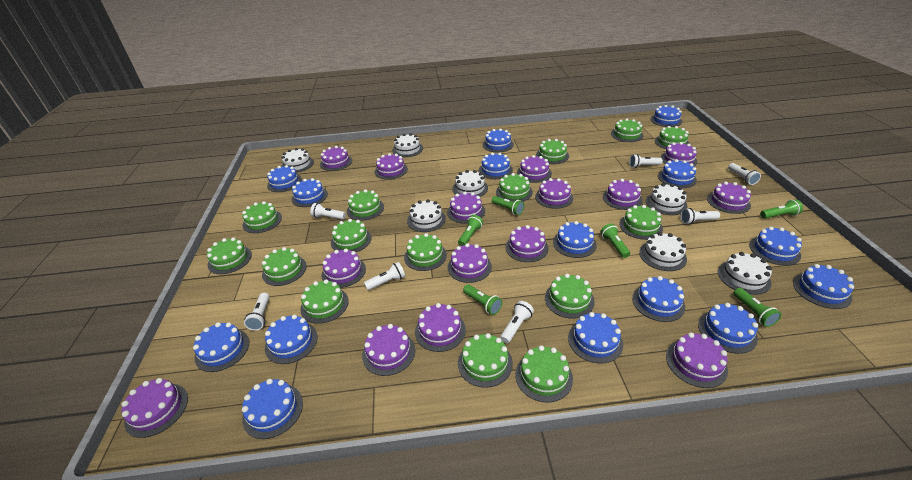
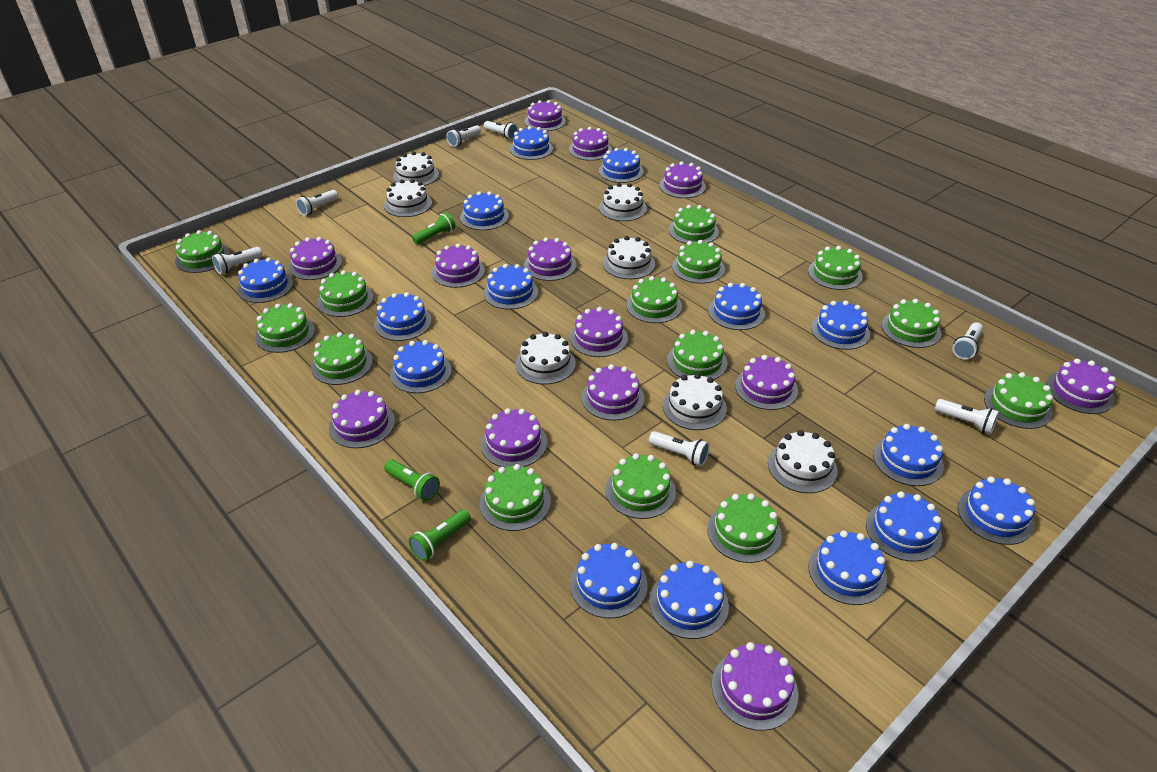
green cake: 15 -> 14
green flashlight: 6 -> 3
purple cake: 15 -> 13

